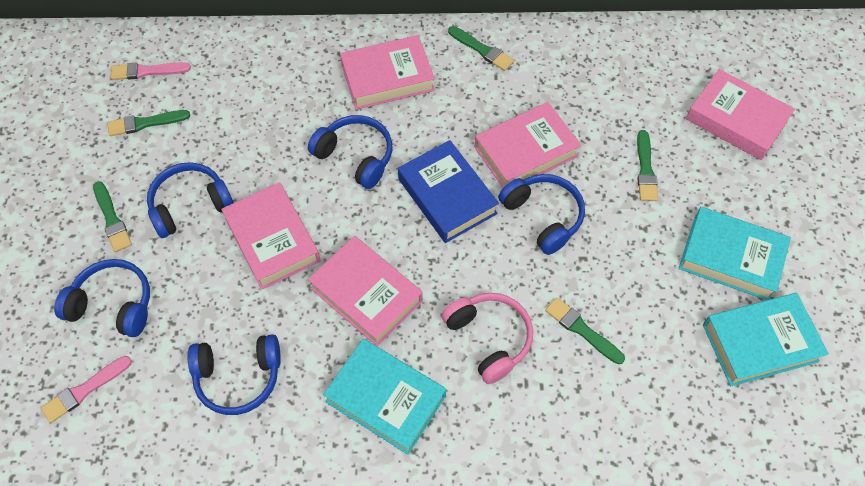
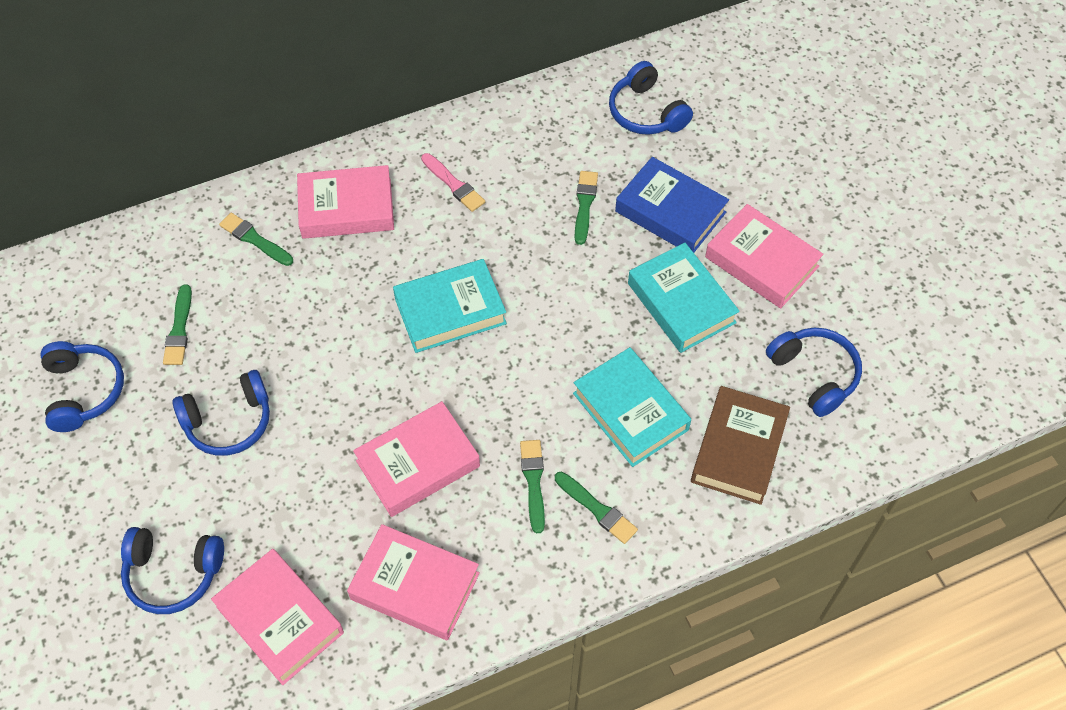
brown book: 0 -> 1
pink brush: 2 -> 1
pink headphones: 1 -> 0

